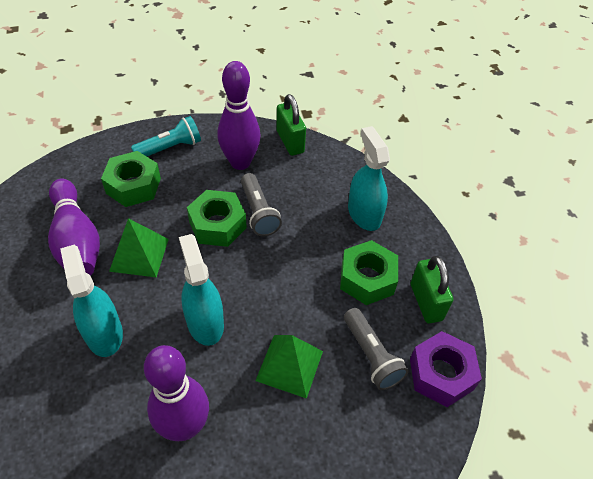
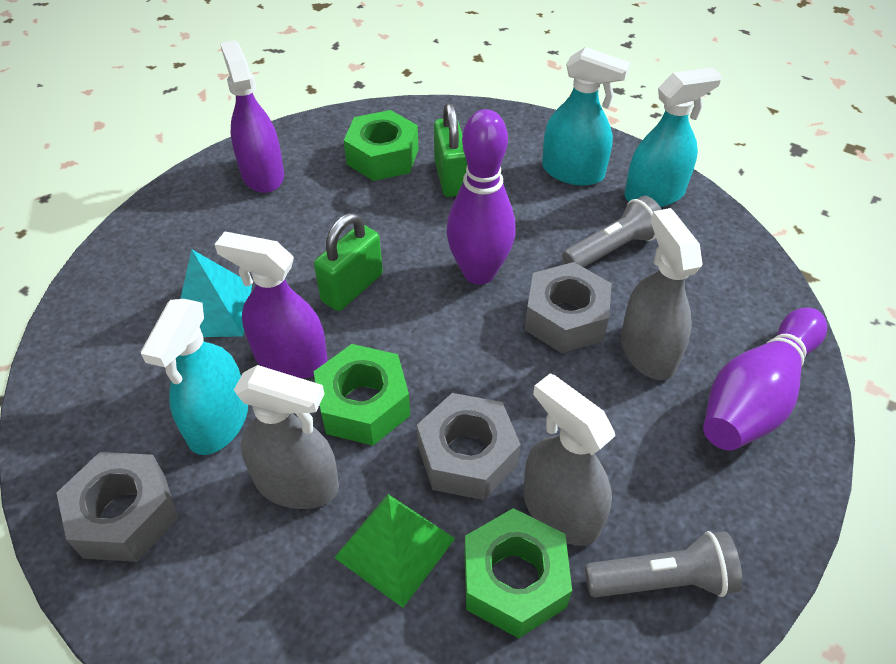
green pyramid: 2 -> 1
grey nut: 0 -> 3
grey spray bottle: 0 -> 3
purple bowling pin: 3 -> 2
purple nut: 1 -> 0
purple spray bottle: 0 -> 2
turquoise flashlight: 1 -> 0
turquoise pyramid: 0 -> 1

